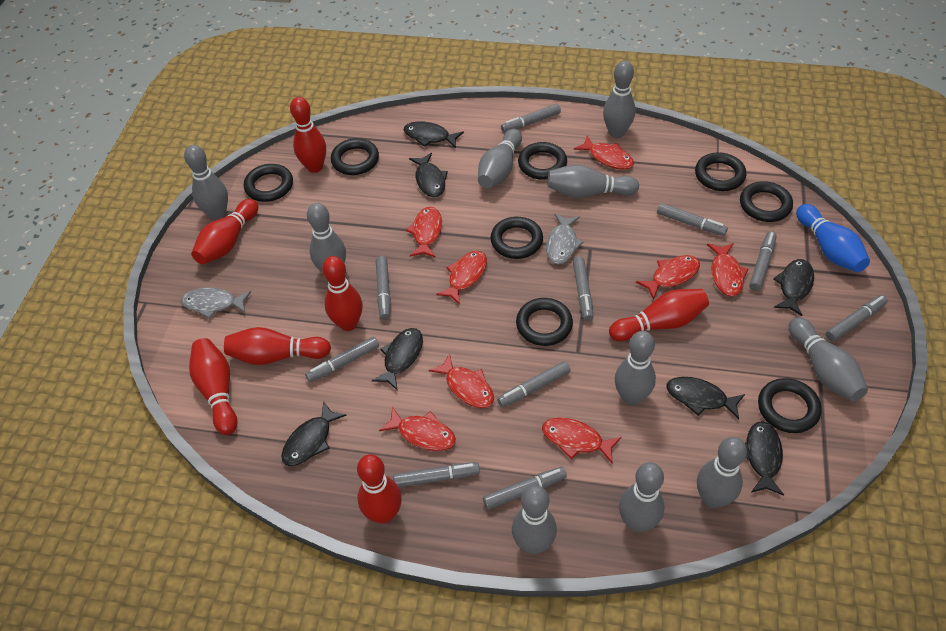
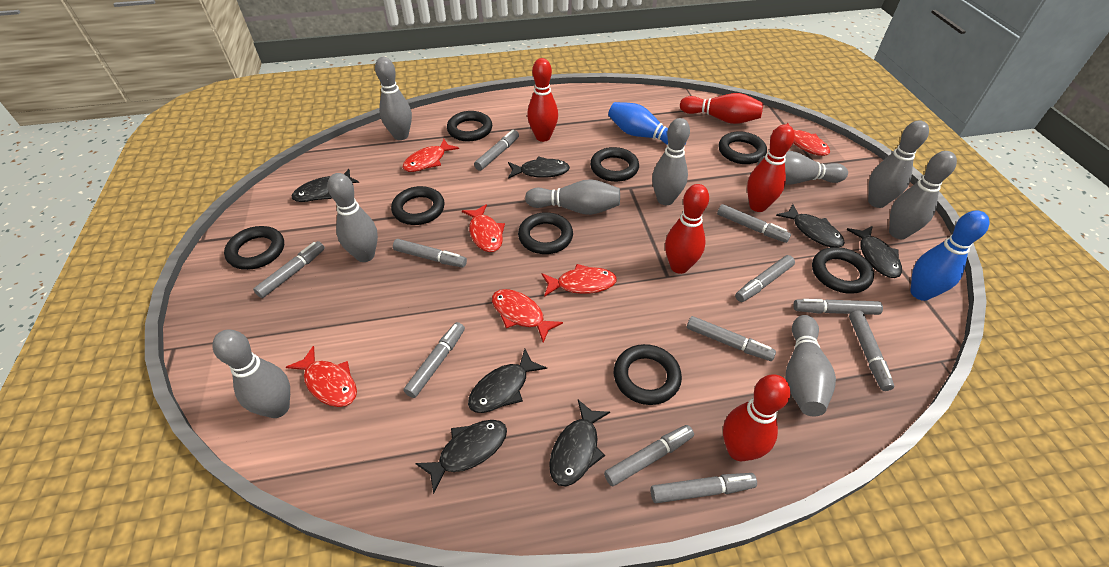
blue bowling pin: 1 -> 2
grey bowling pin: 10 -> 9
grey fish: 2 -> 0
grey marker: 10 -> 11
red bowling pin: 7 -> 5
red fish: 8 -> 6

